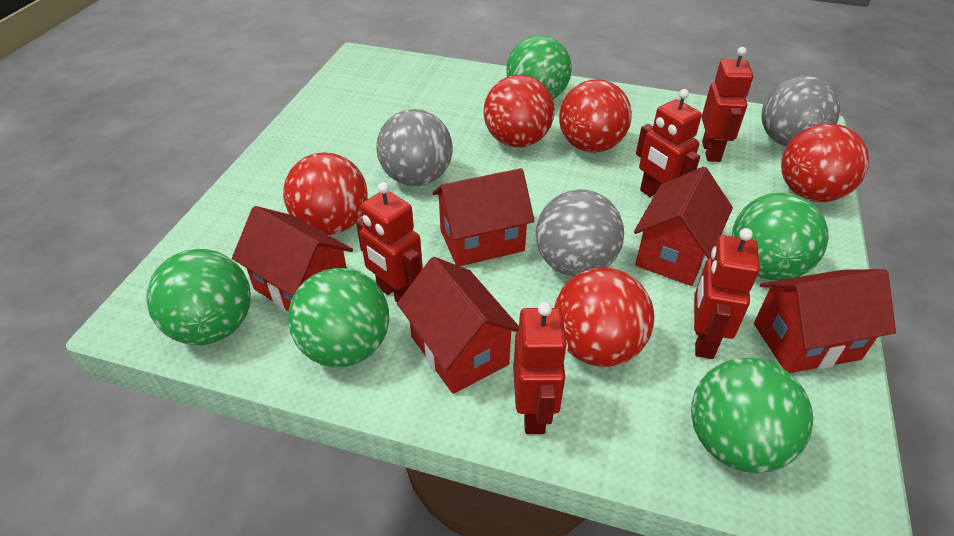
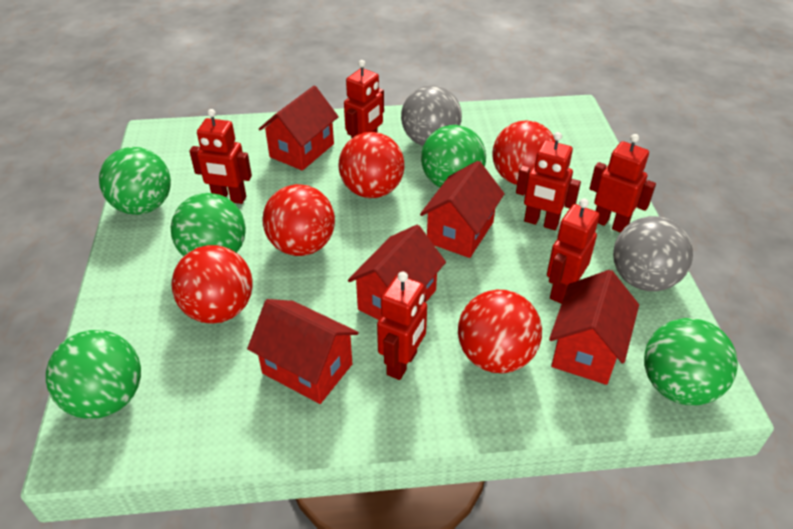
grey ball: 3 -> 2
red robot: 5 -> 6

